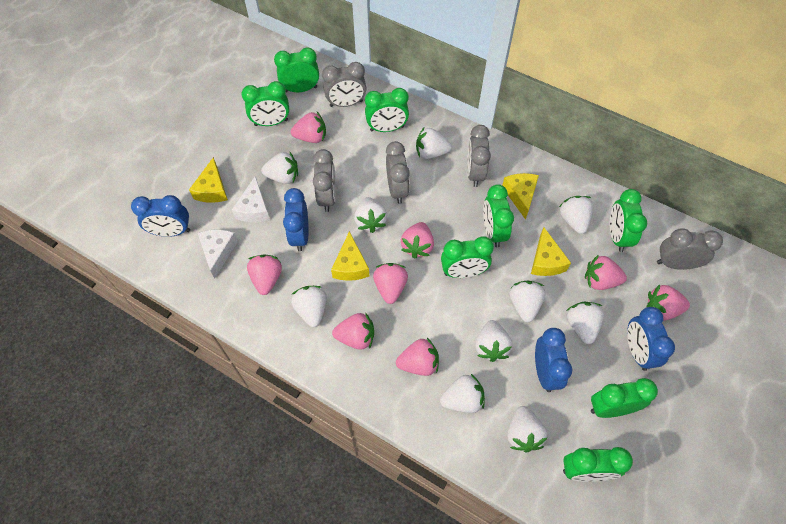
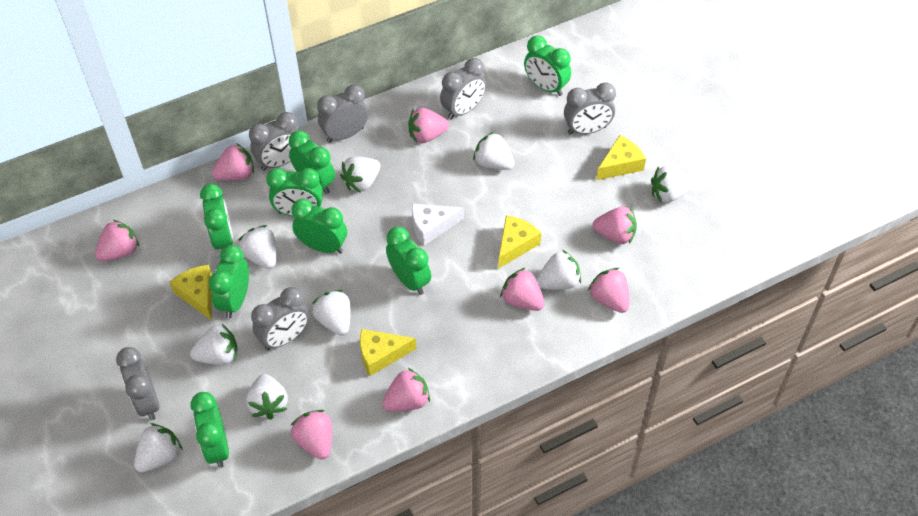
blue clock: 4 -> 0
grey clock: 5 -> 6
white cheese: 2 -> 1
white strawberry: 10 -> 9

